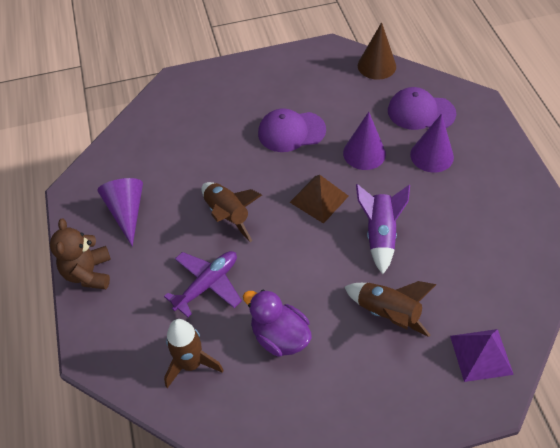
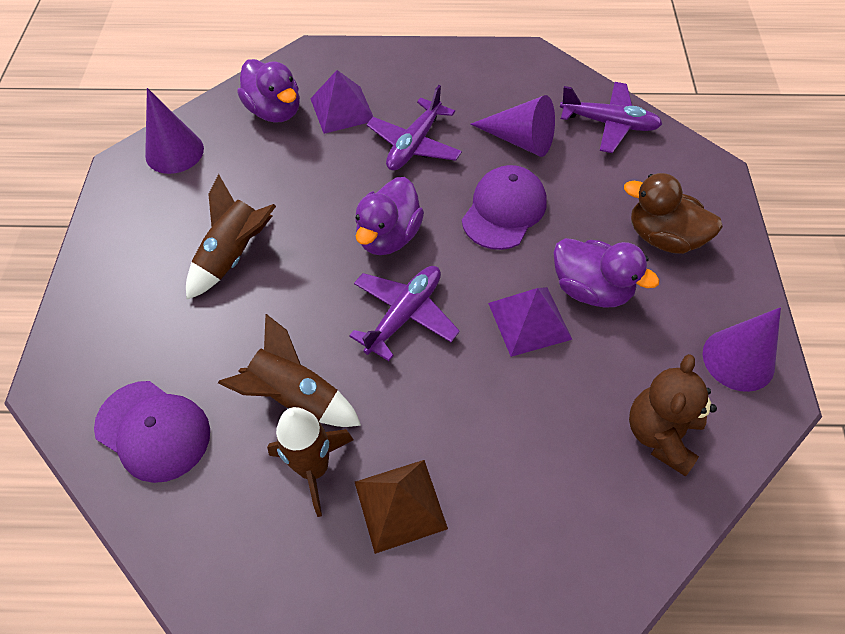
brown cone: 1 -> 0
brown duck: 0 -> 1
purple duck: 1 -> 3
purple plane: 1 -> 3
purple pyramid: 1 -> 2
purple rocket: 1 -> 0

